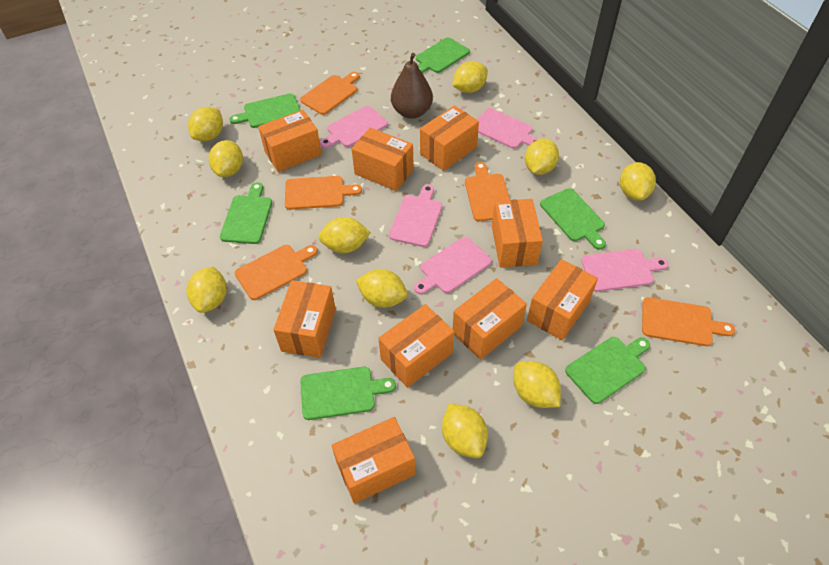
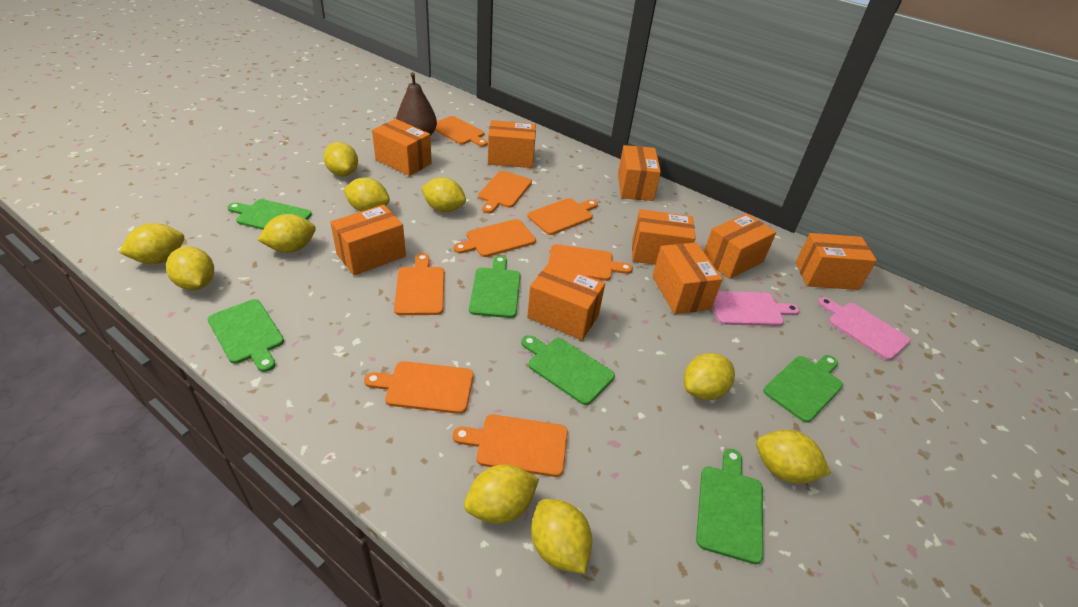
orange cutting board: 5 -> 8
pink cutting board: 5 -> 2

